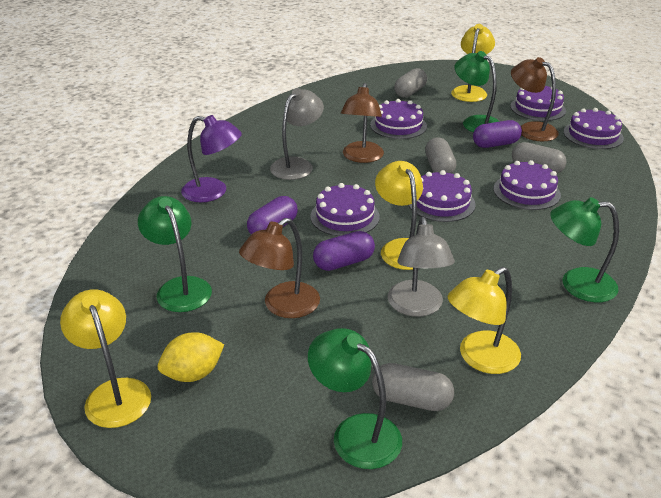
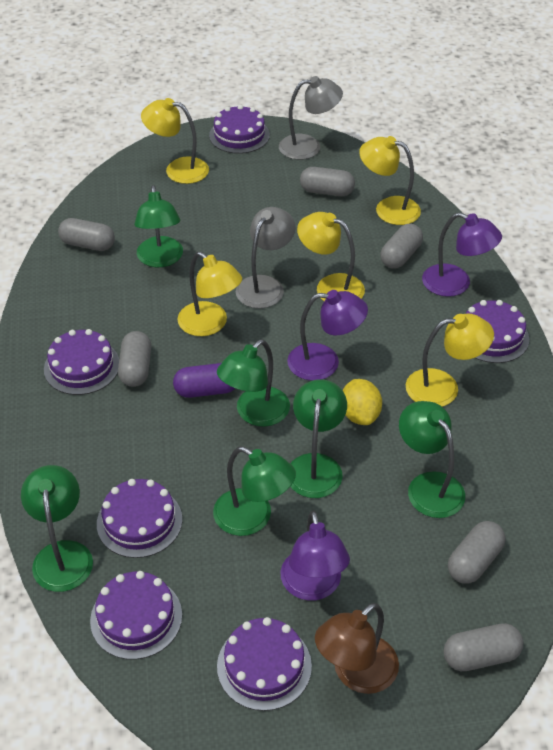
brown lamp: 3 -> 1
green lamp: 4 -> 6
grey capsule: 4 -> 6
purple capsule: 3 -> 1
purple lamp: 1 -> 3
yellow lamp: 4 -> 5

